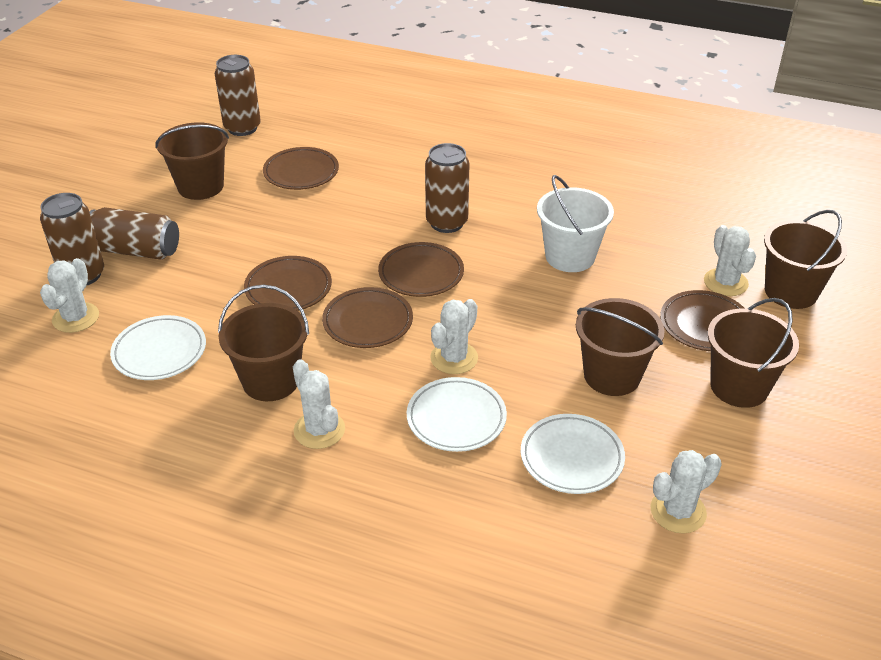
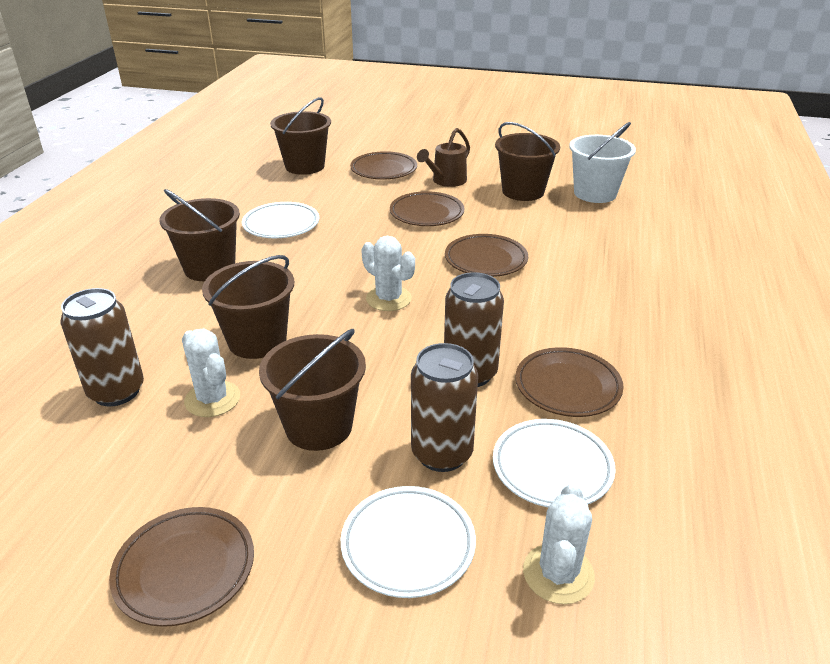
brown can: 4 -> 3
brown watering can: 0 -> 1
white cactus: 5 -> 3

